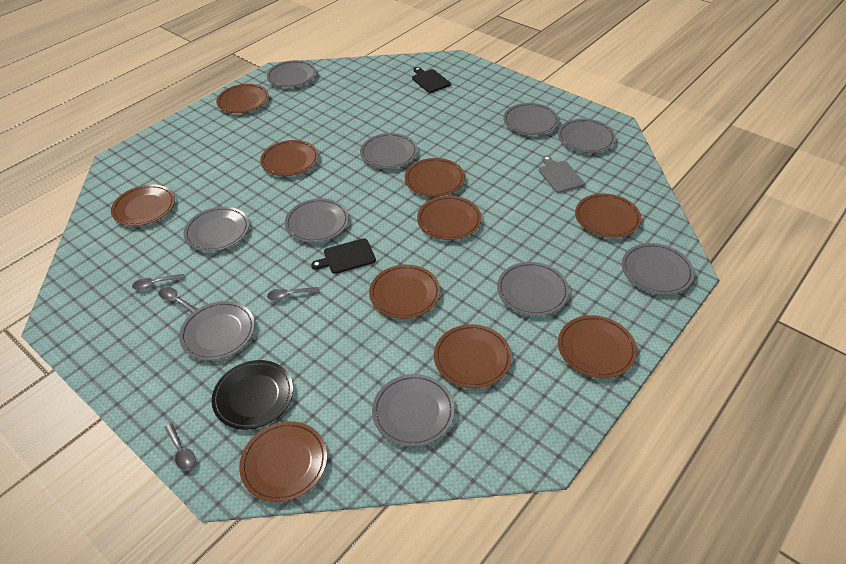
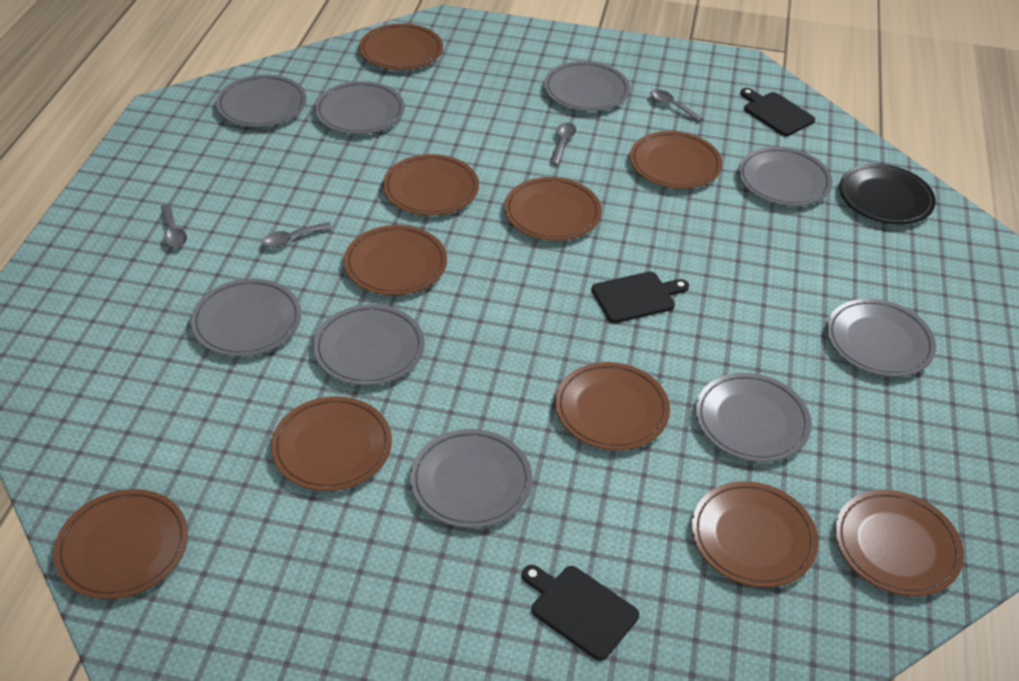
black cutting board: 2 -> 3
grey cutting board: 1 -> 0
grey plate: 10 -> 9

